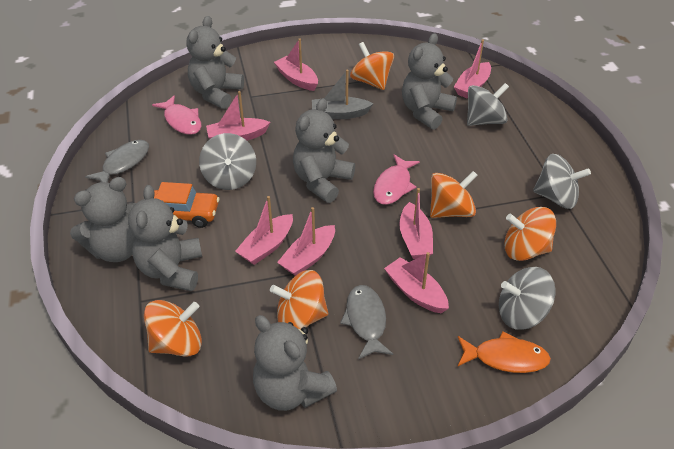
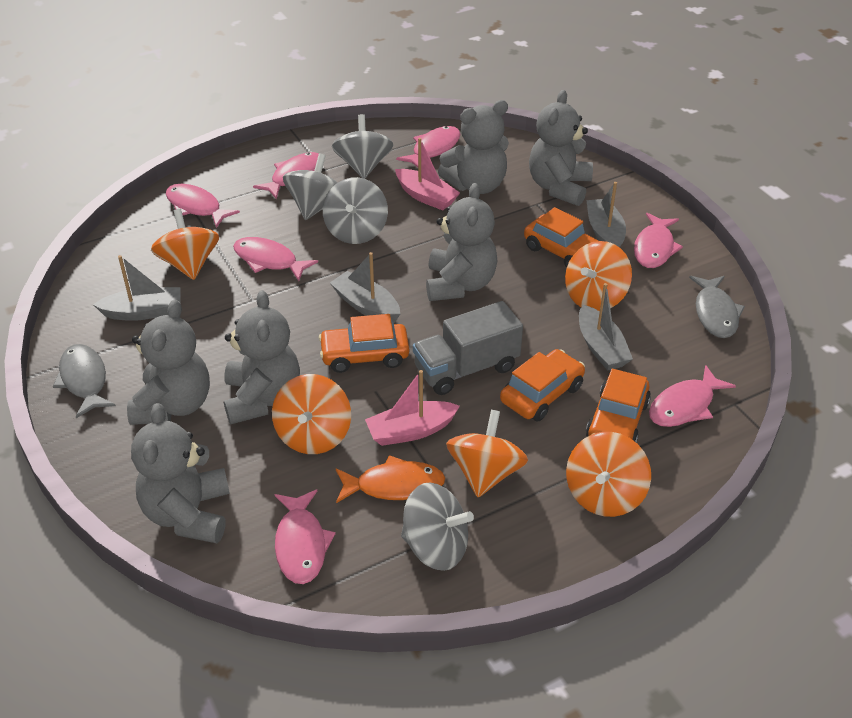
grey boat: 1 -> 4
grey truck: 0 -> 1
orange car: 1 -> 4
pink boat: 7 -> 2
pink fish: 2 -> 7

